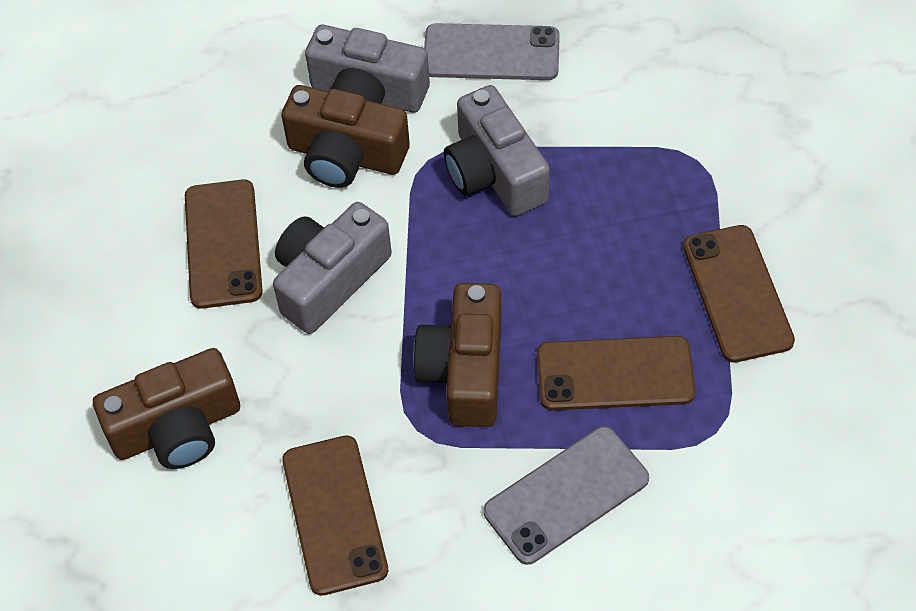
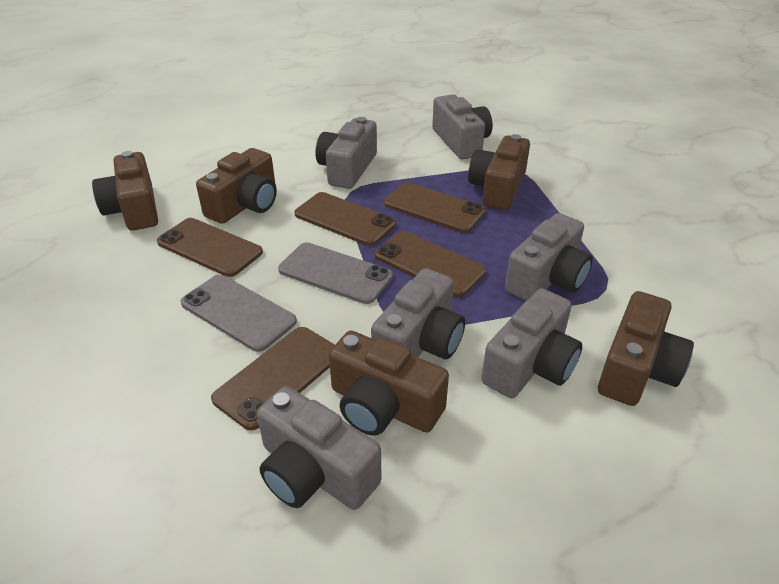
brown camera: 3 -> 5
brown phone: 4 -> 5
grey camera: 3 -> 6

